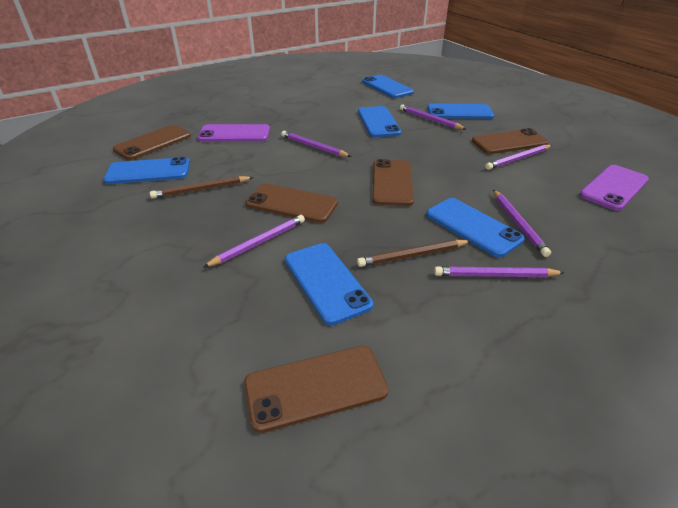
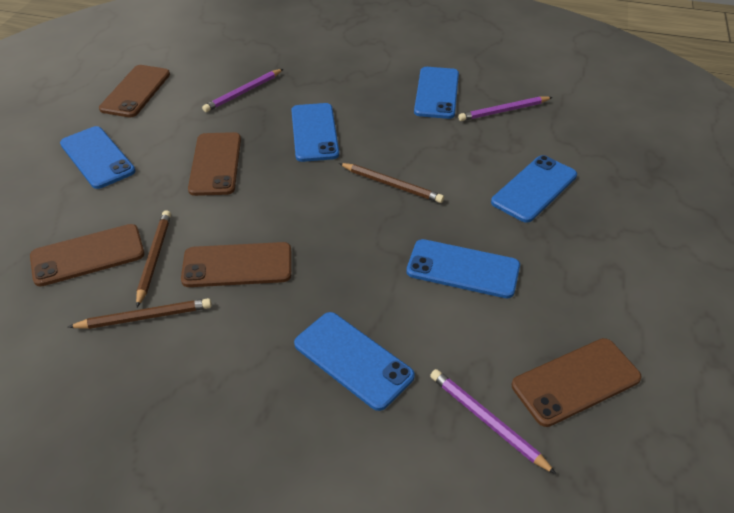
brown pencil: 2 -> 3
purple pencil: 6 -> 3
purple phone: 2 -> 0

